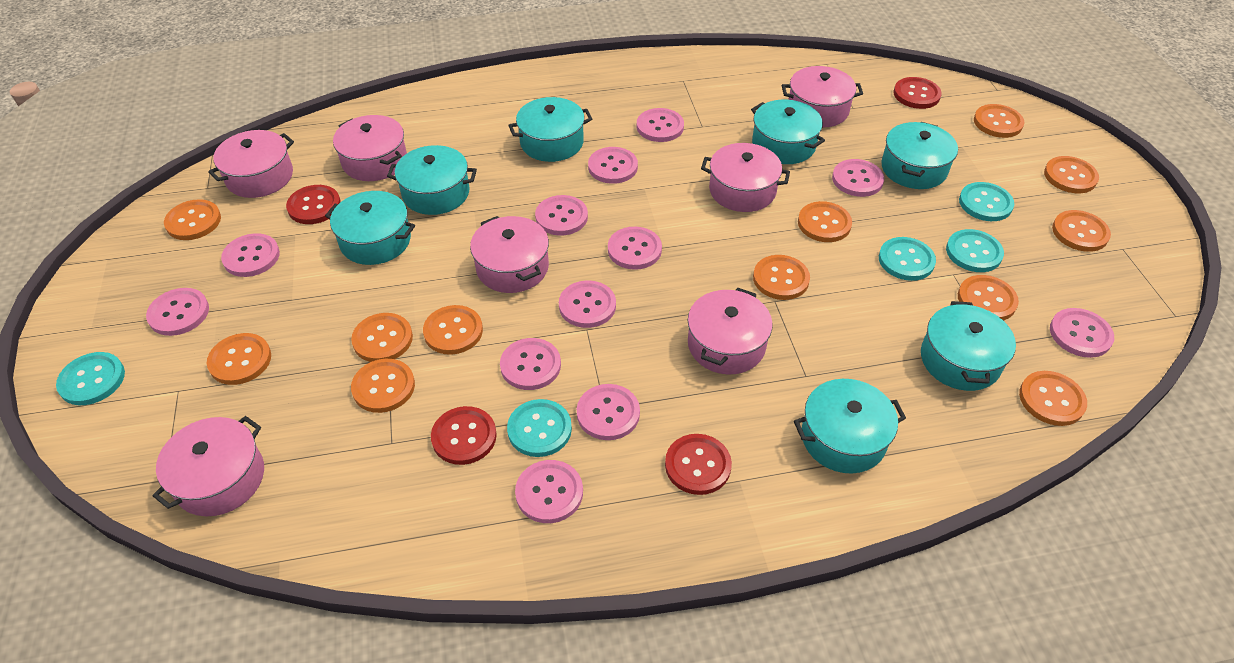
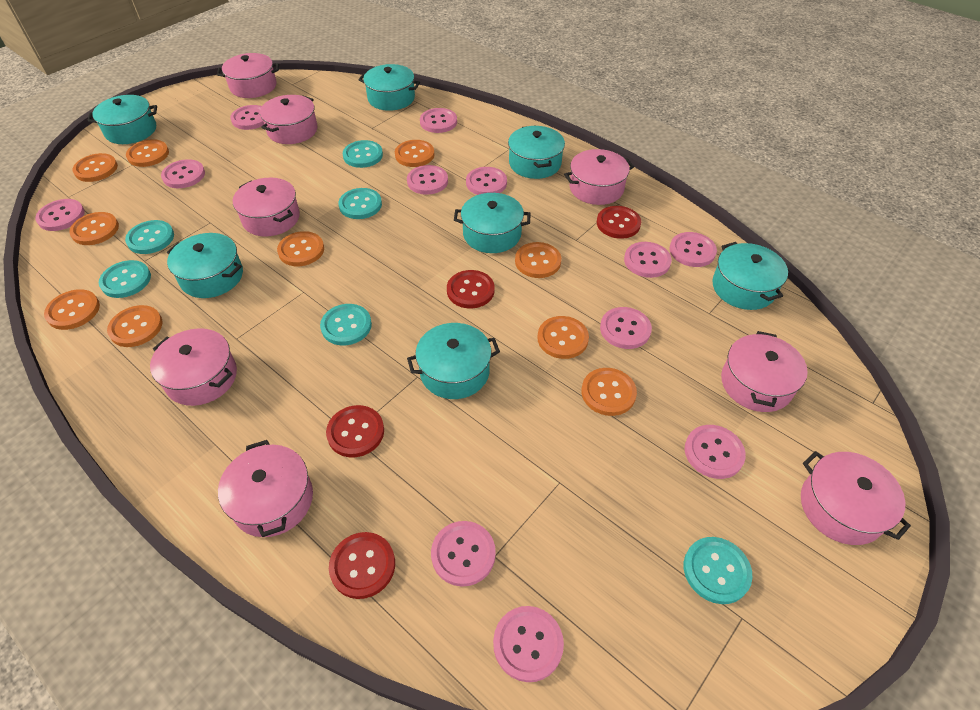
orange button: 12 -> 10
pink pot: 7 -> 8
turquoise button: 5 -> 6

